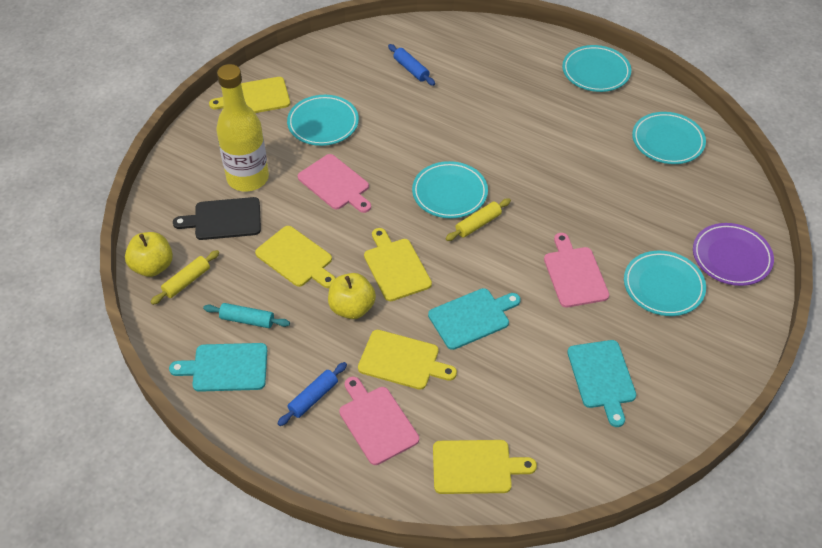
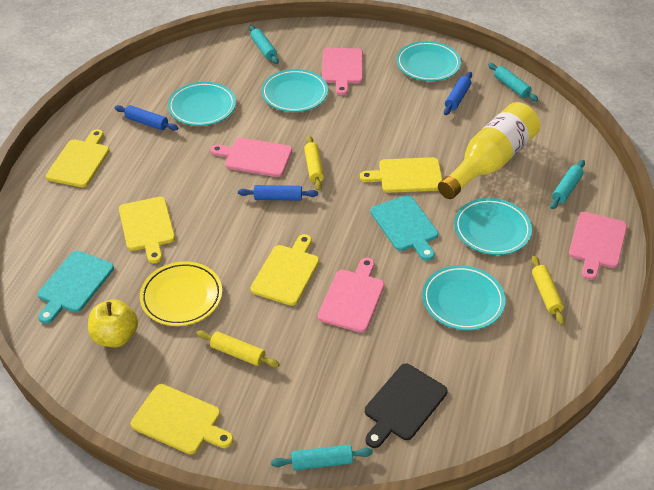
blue rolling pin: 2 -> 3
pink cutting board: 3 -> 4
purple plate: 1 -> 0
turquoise cutting board: 3 -> 2
turquoise rolling pin: 1 -> 4
yellow apple: 2 -> 1
yellow plate: 0 -> 1
yellow rolling pin: 2 -> 3

